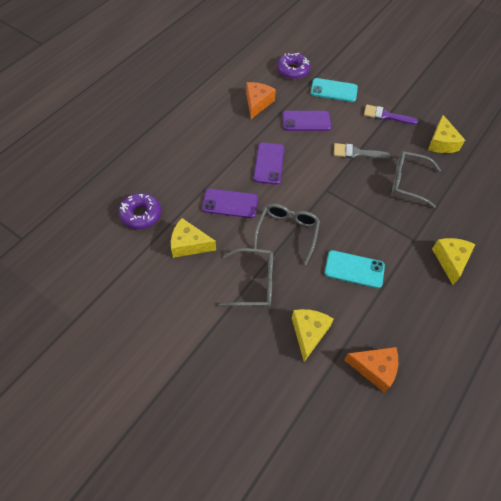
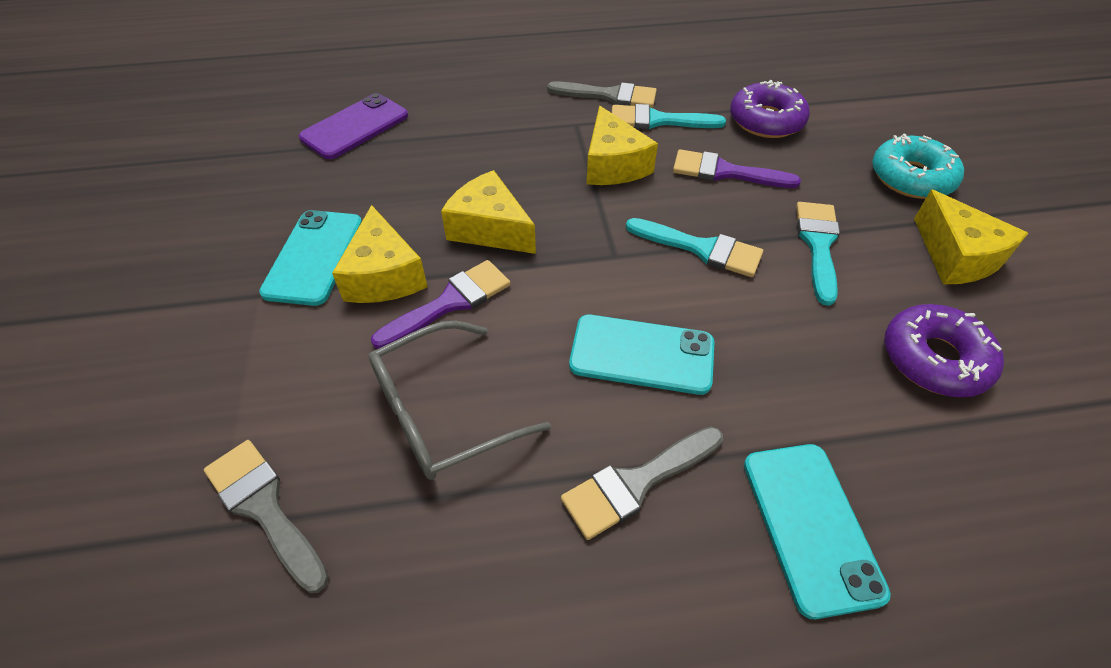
grey brush: 1 -> 3
grey glasses: 3 -> 1
orange cheese: 2 -> 0
purple brush: 1 -> 2
purple phone: 3 -> 1
turquoise brush: 0 -> 3
turquoise donut: 0 -> 1
turquoise phone: 2 -> 3

